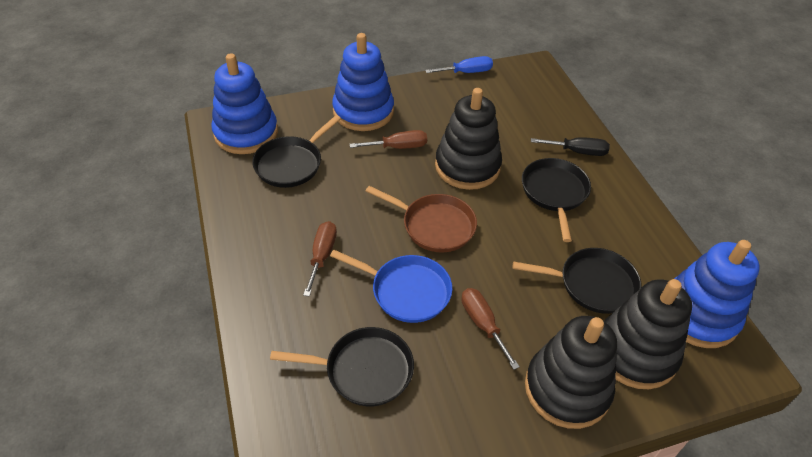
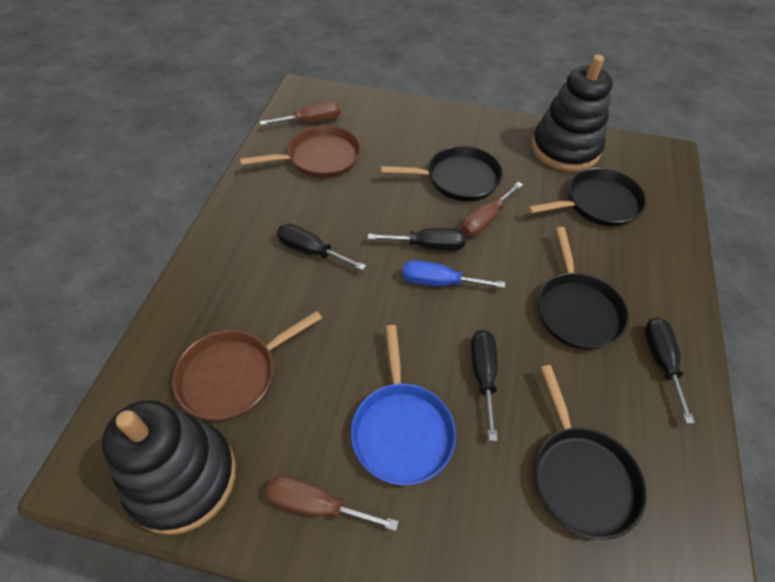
black screwdriver: 1 -> 4
black stacking toy: 3 -> 2
blue stacking toy: 3 -> 0
brown pan: 1 -> 2

